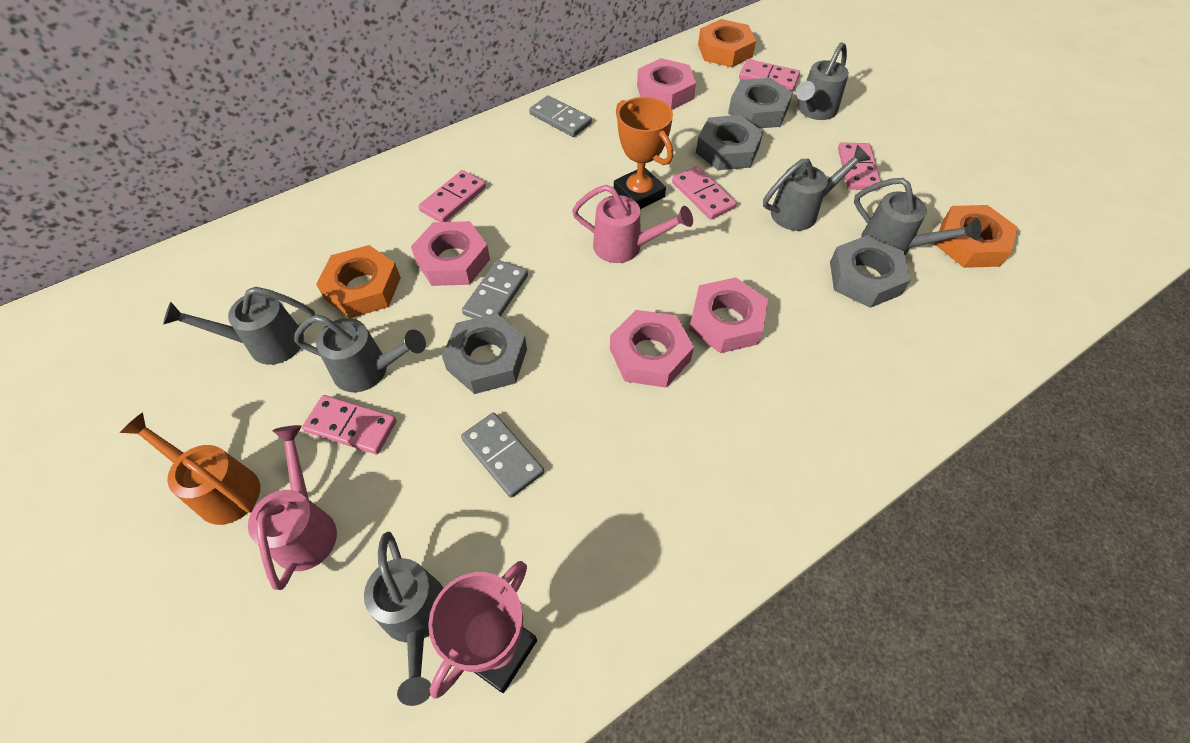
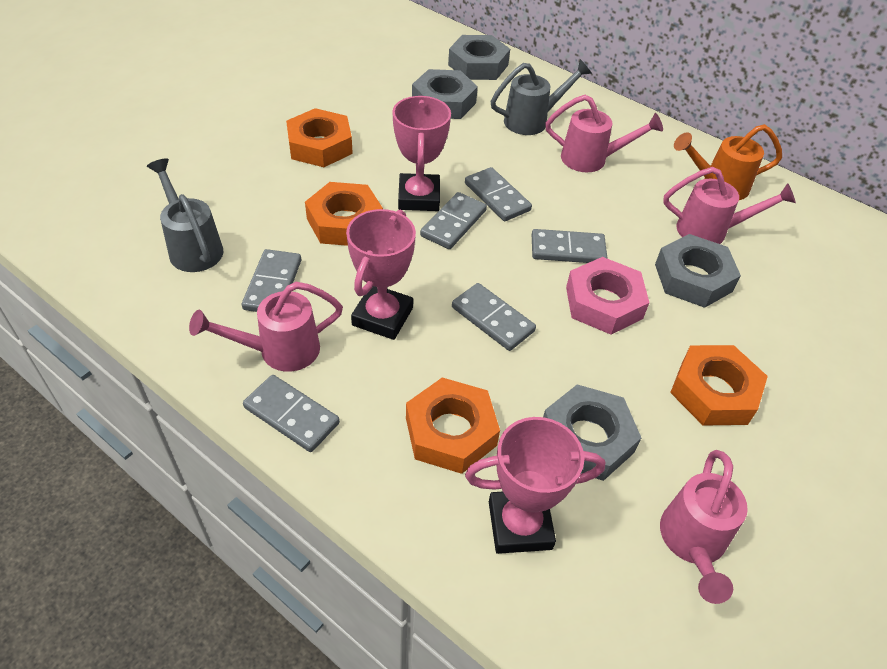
grey domino: 3 -> 6
grey watering can: 6 -> 2
orange nut: 3 -> 4
orange trophy: 1 -> 0
pink domino: 5 -> 0
pink nut: 4 -> 1
pink trophy: 1 -> 3
pink watering can: 2 -> 4

